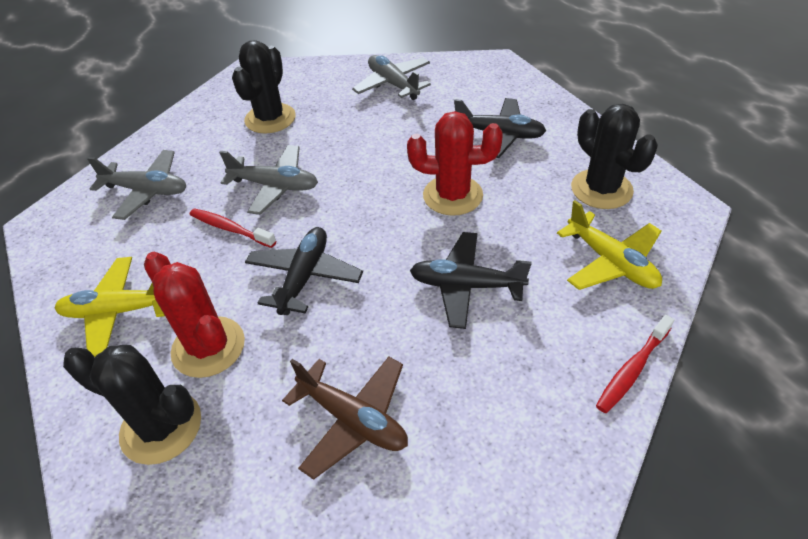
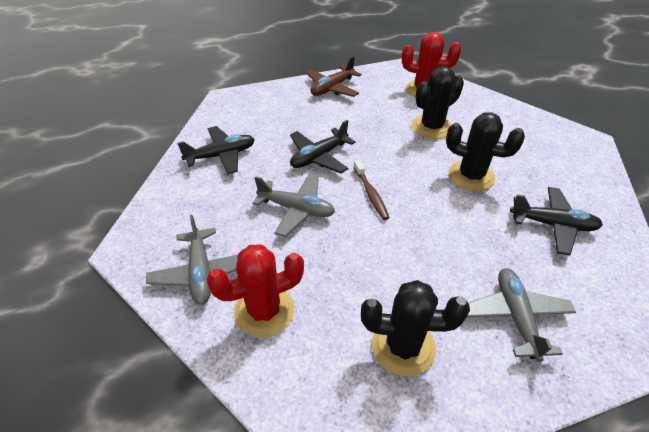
brown toothbrush: 0 -> 1
red toothbrush: 2 -> 0
yellow plane: 2 -> 0

